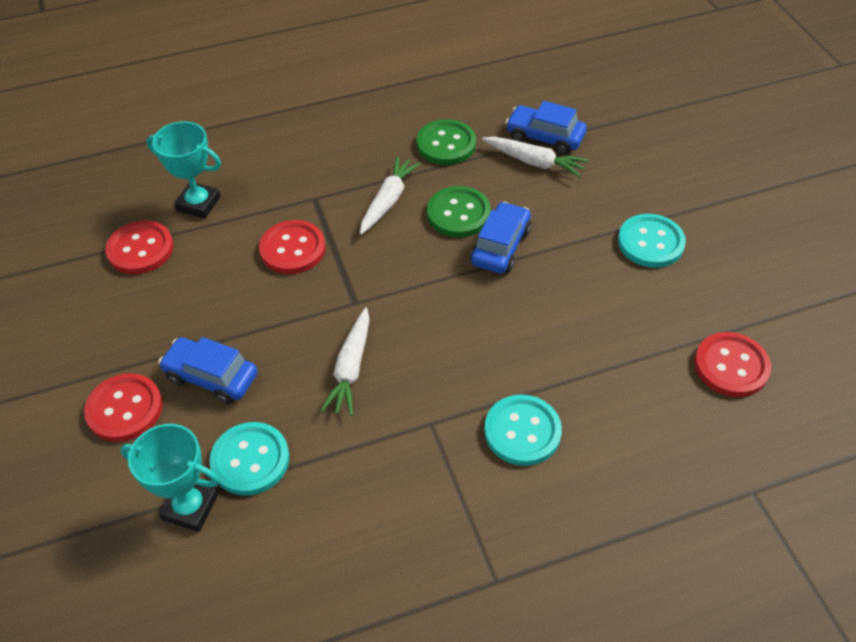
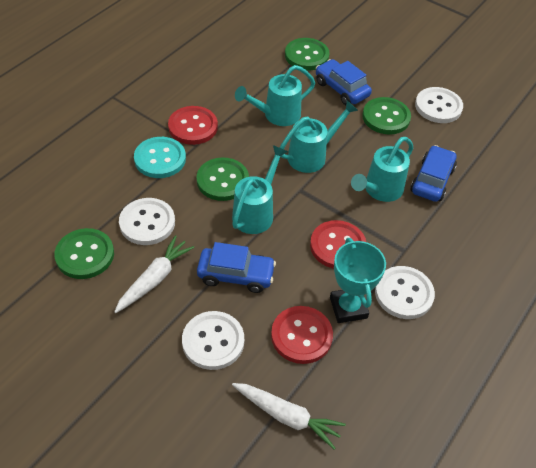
green button: 2 -> 4
red button: 4 -> 3
turquoise button: 3 -> 1
turquoise trophy: 2 -> 1
turquoise watering can: 0 -> 4
white button: 0 -> 4
white carrot: 3 -> 2

